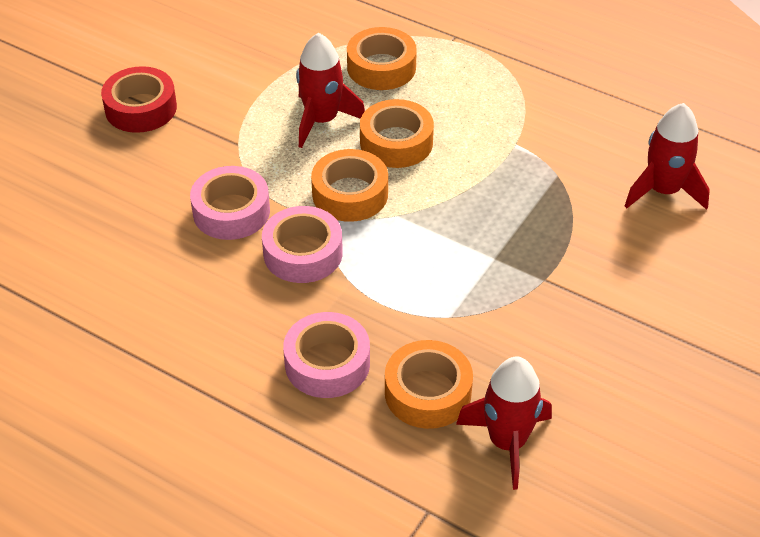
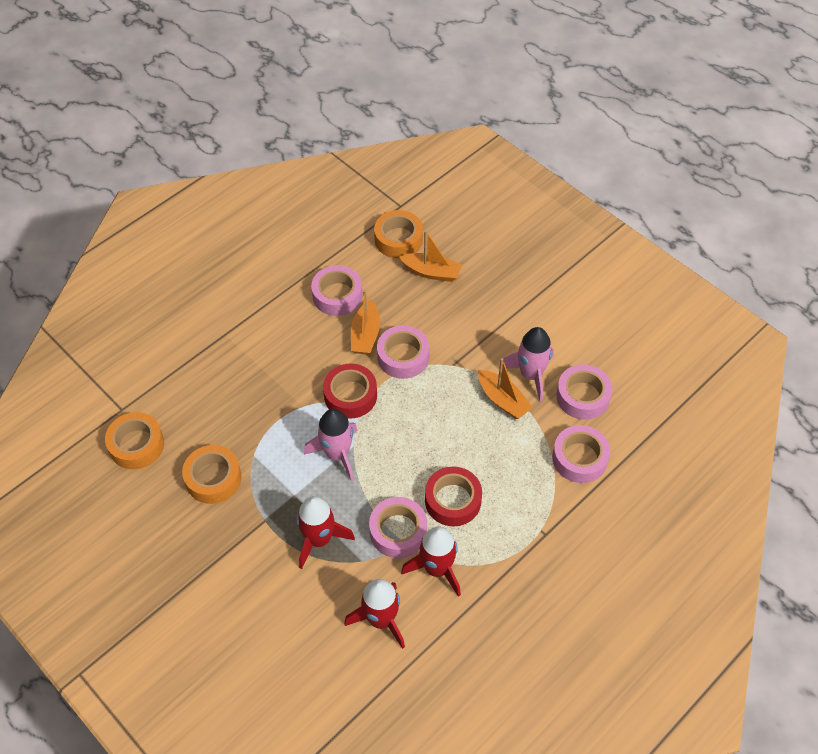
orange boat: 0 -> 3
orange tape: 4 -> 3
pink rocket: 0 -> 2
pink tape: 3 -> 5
red tape: 1 -> 2

